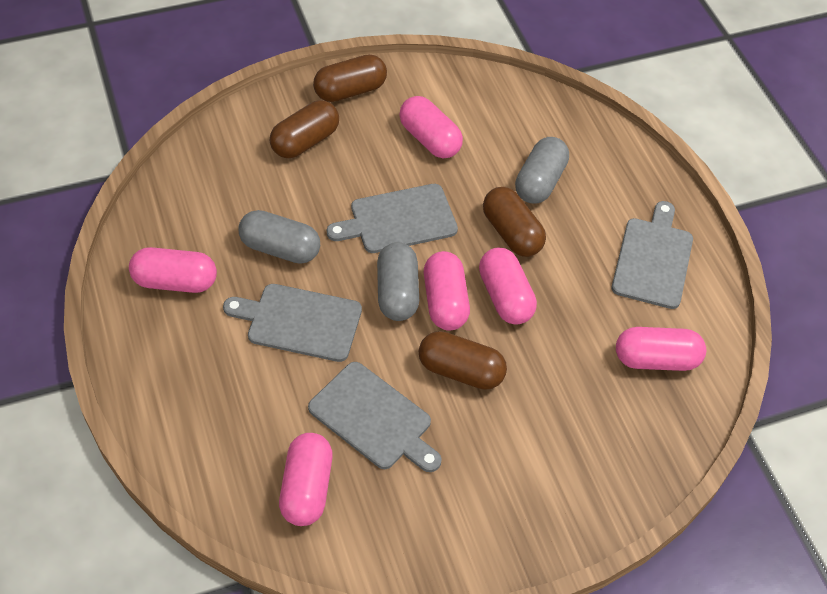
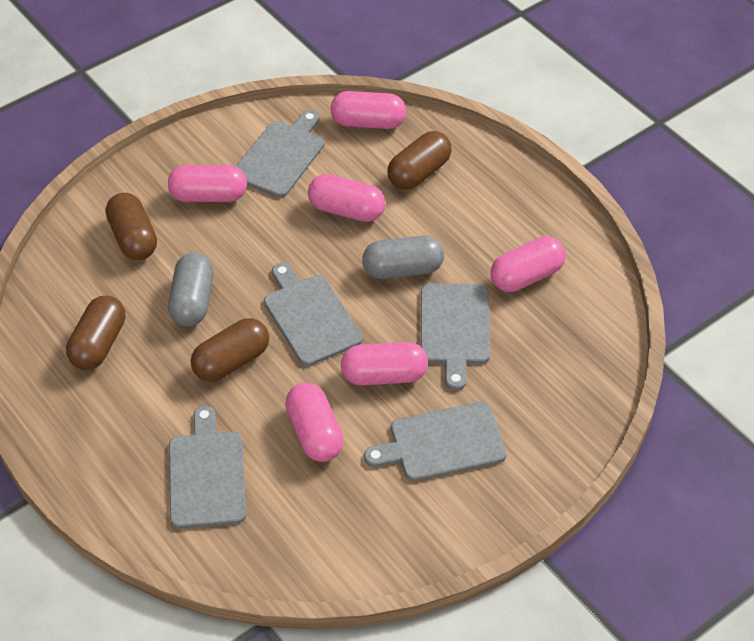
grey capsule: 3 -> 2
grey cutting board: 4 -> 5

